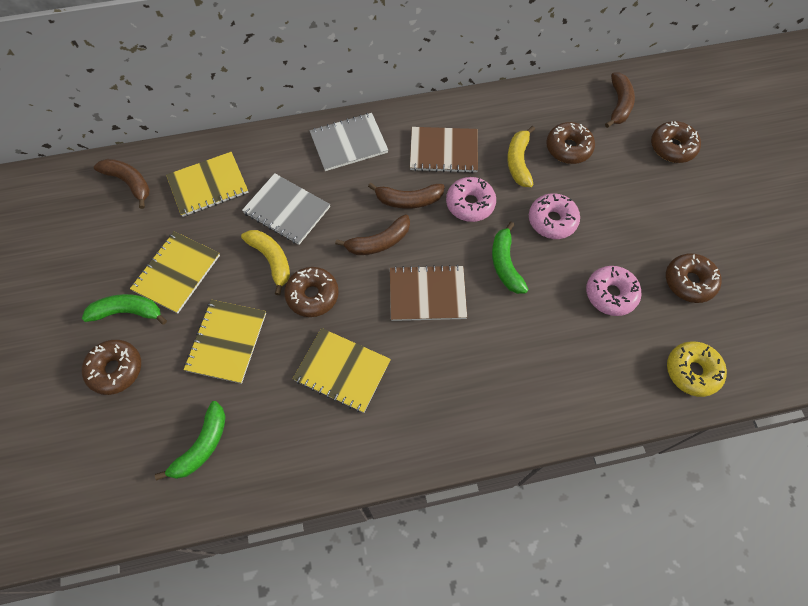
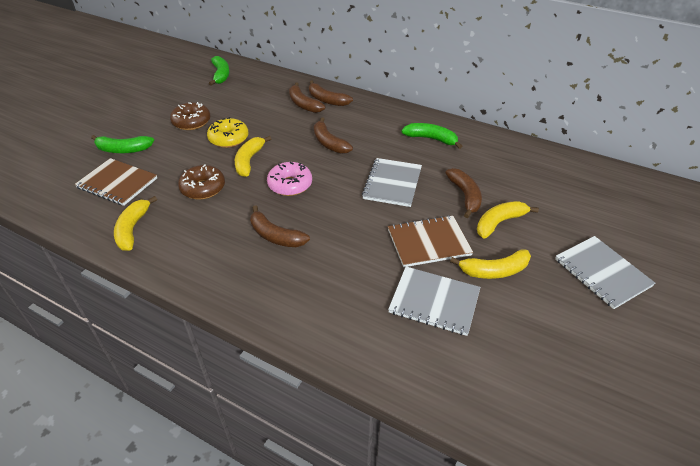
brown banana: 4 -> 5
brown donut: 5 -> 2
grey notebook: 2 -> 3
pink donut: 3 -> 1
yellow banana: 2 -> 4
yellow notebook: 4 -> 0

